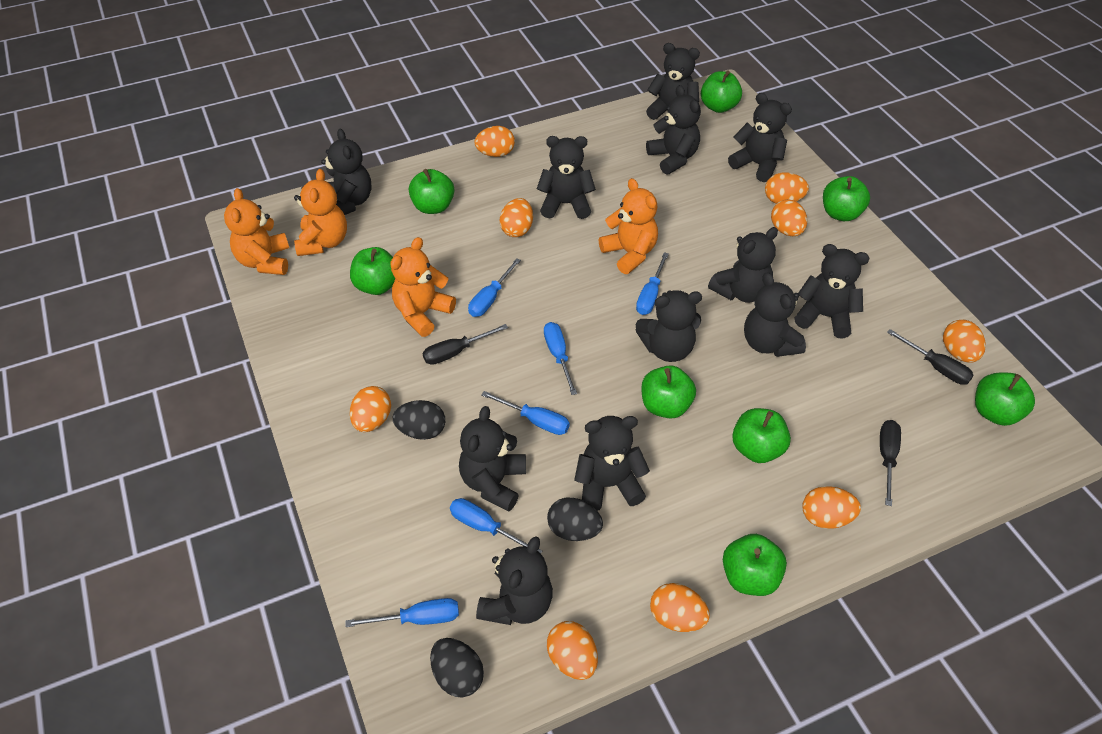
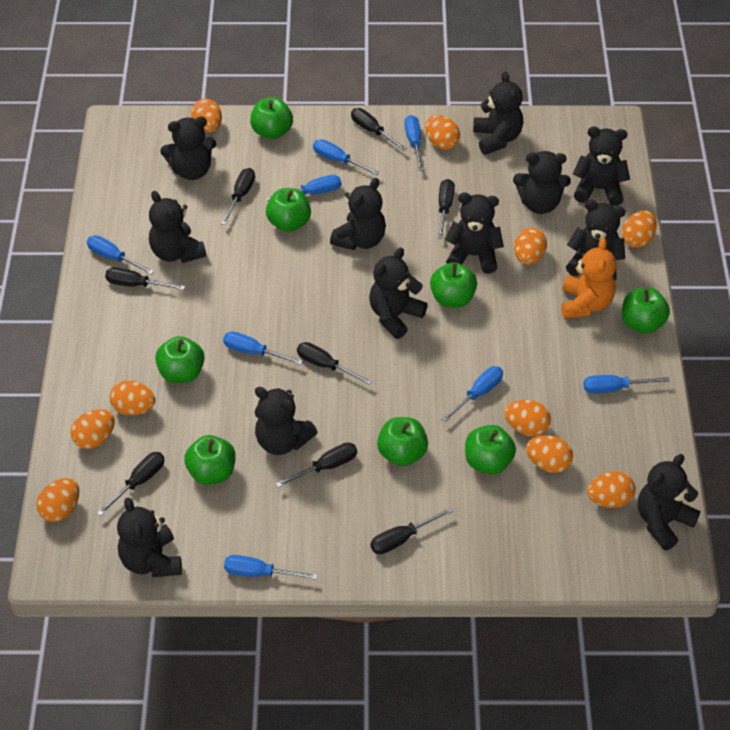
black egg: 3 -> 0
black screwdriver: 3 -> 8
blue screwdriver: 6 -> 8
orange egg: 9 -> 10
orange teddy bear: 4 -> 1

